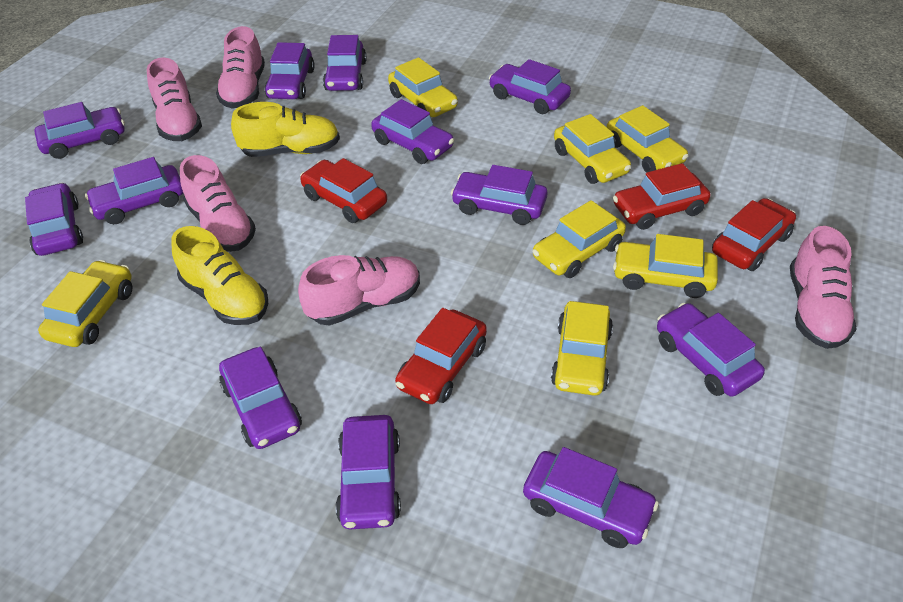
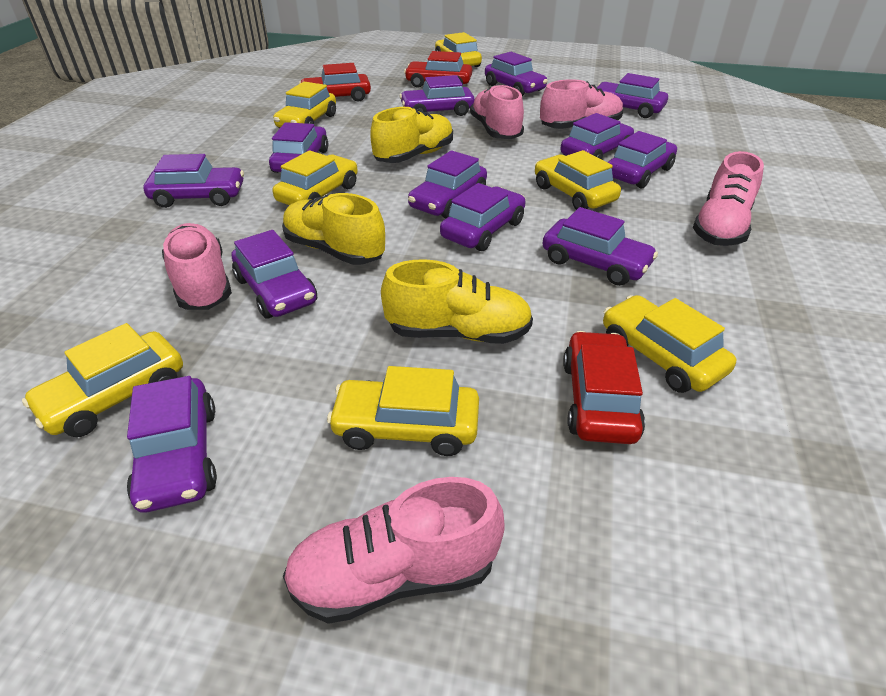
red car: 4 -> 3
yellow shoe: 2 -> 3

